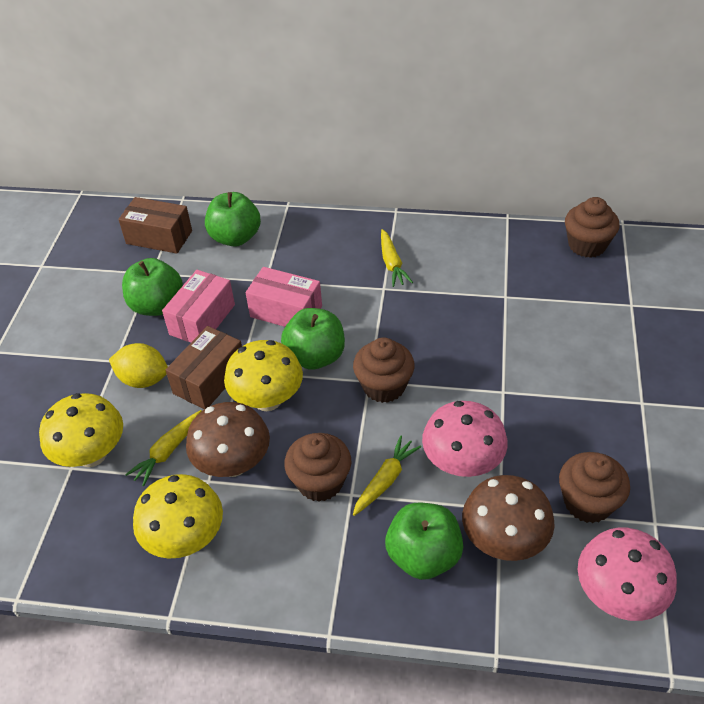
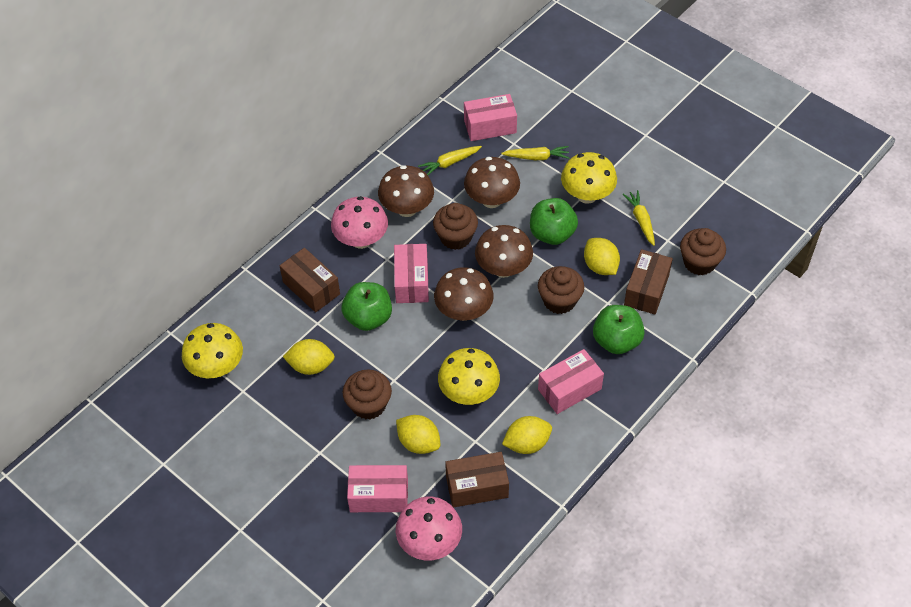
brown box: 2 -> 3
brown mushroom: 2 -> 4
green apple: 4 -> 3
pink box: 2 -> 4
yellow lemon: 1 -> 4

